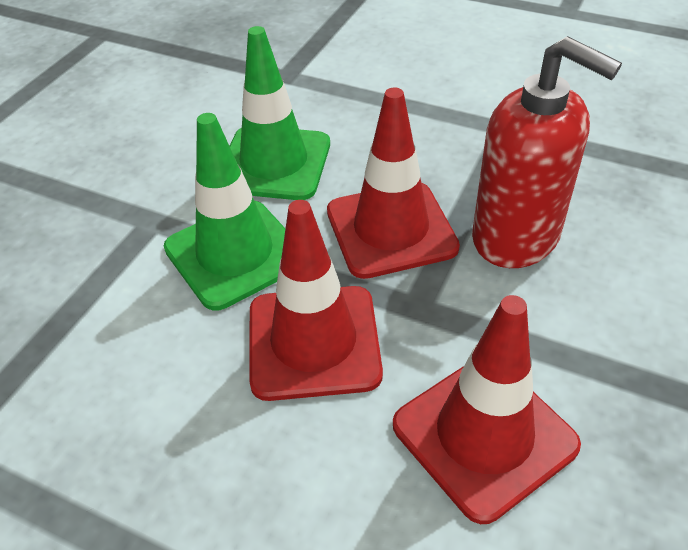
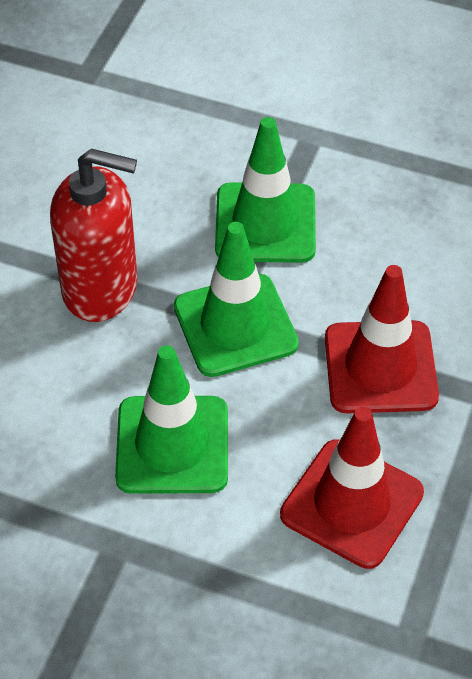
green traffic cone: 2 -> 3
red traffic cone: 3 -> 2

